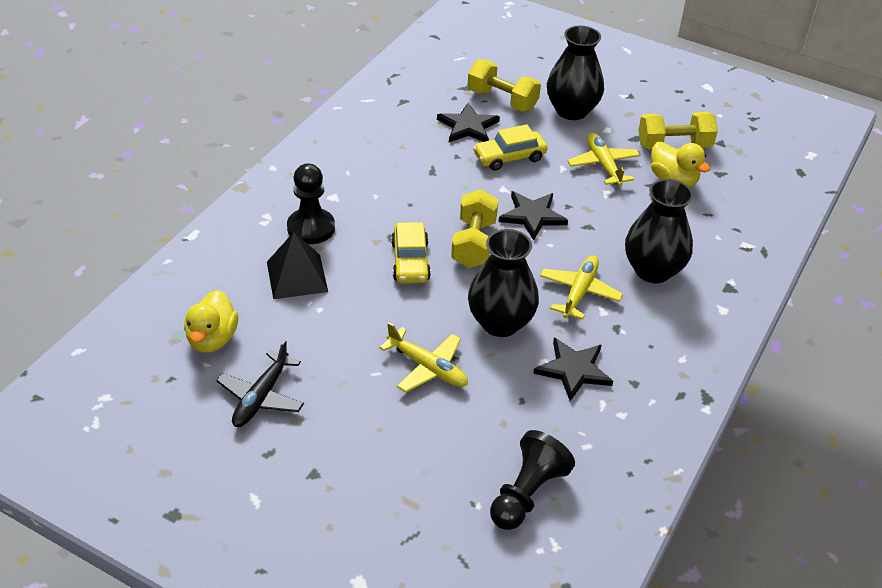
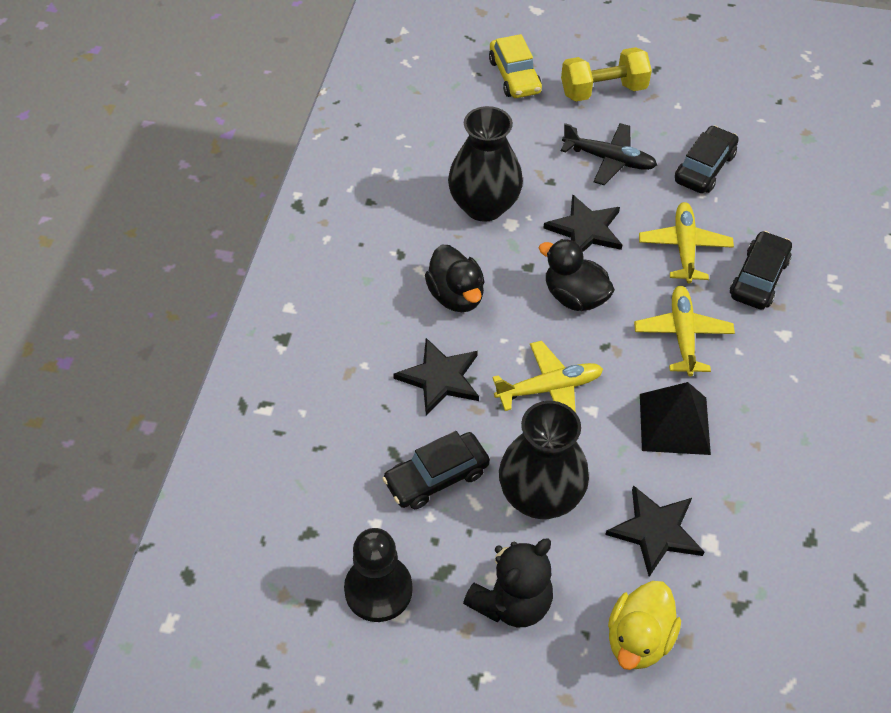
black car: 0 -> 3
black duck: 0 -> 2
black pawn: 2 -> 1
black teddy bear: 0 -> 1
black vase: 3 -> 2
yellow car: 2 -> 1
yellow duck: 2 -> 1
yellow dumbbell: 3 -> 1

